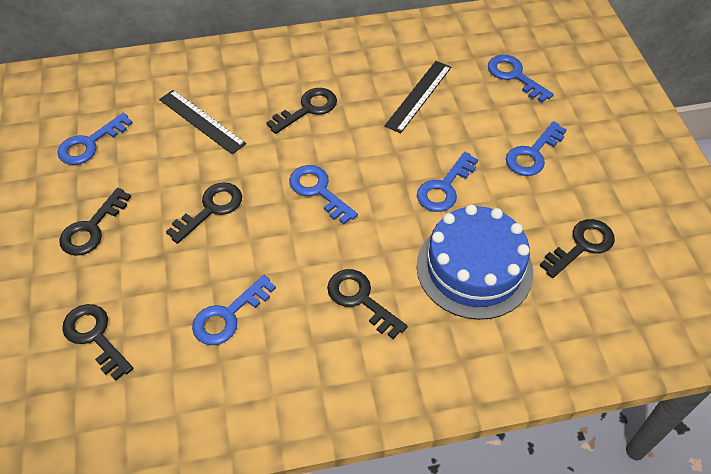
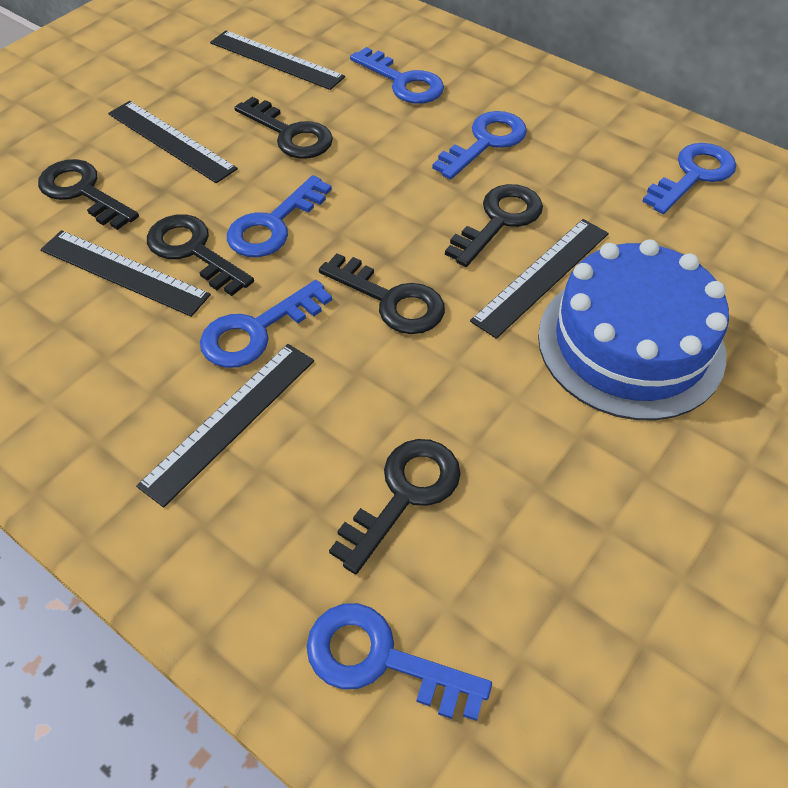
black ruler: 2 -> 5

